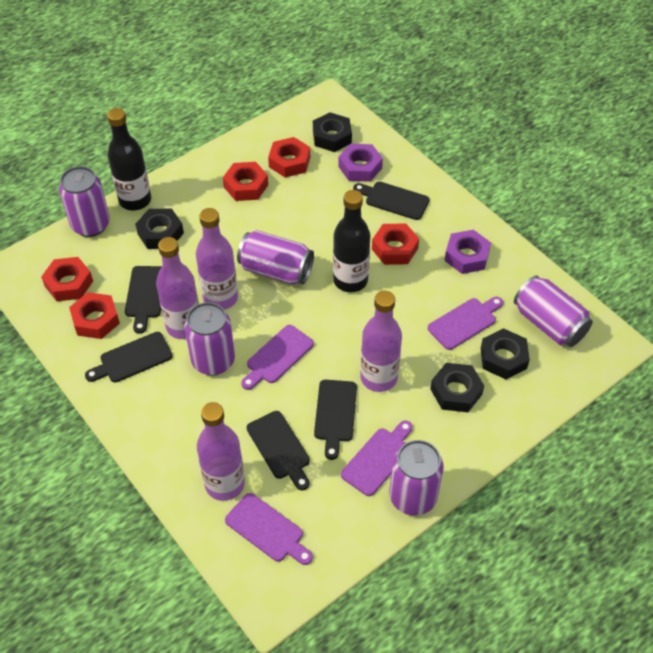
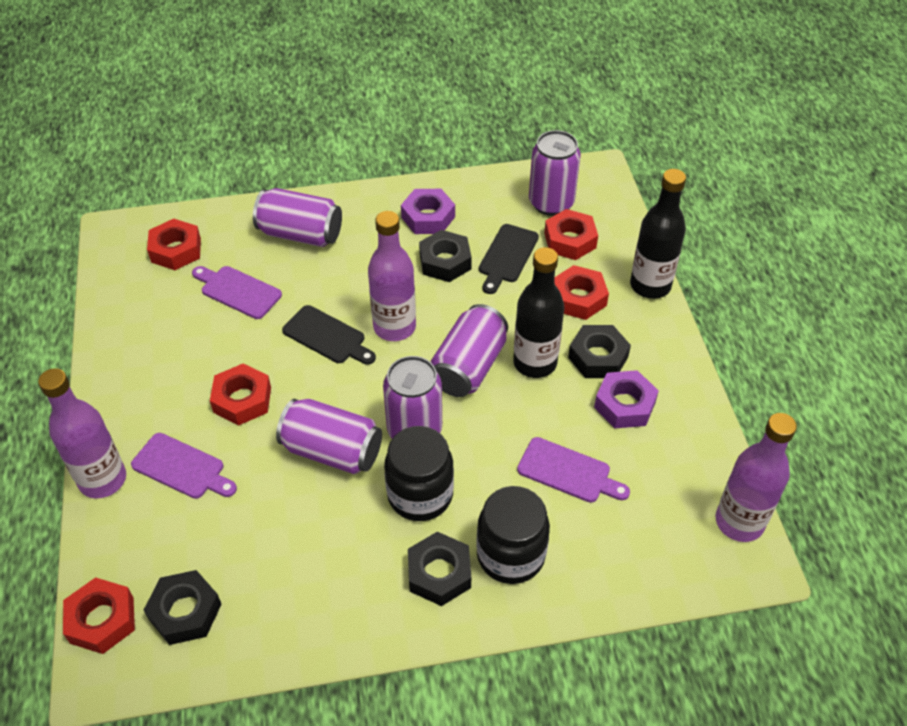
black cutting board: 5 -> 2
black jar: 0 -> 2
purple bottle: 4 -> 3
purple cutting board: 4 -> 3

